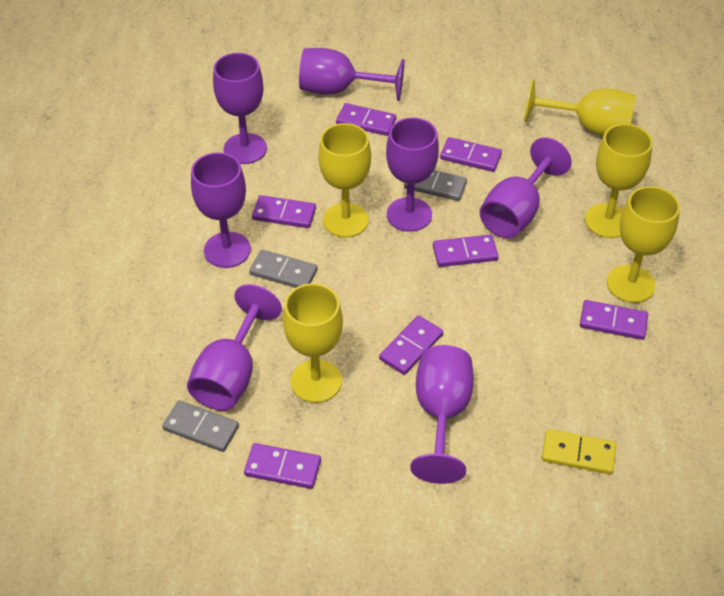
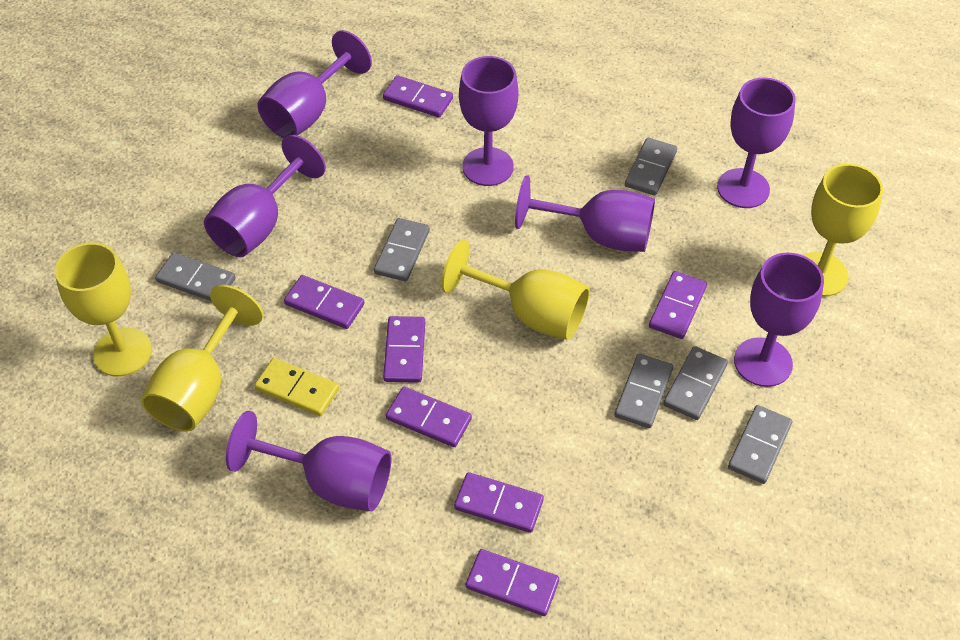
grey domino: 3 -> 6
yellow goblet: 5 -> 4

